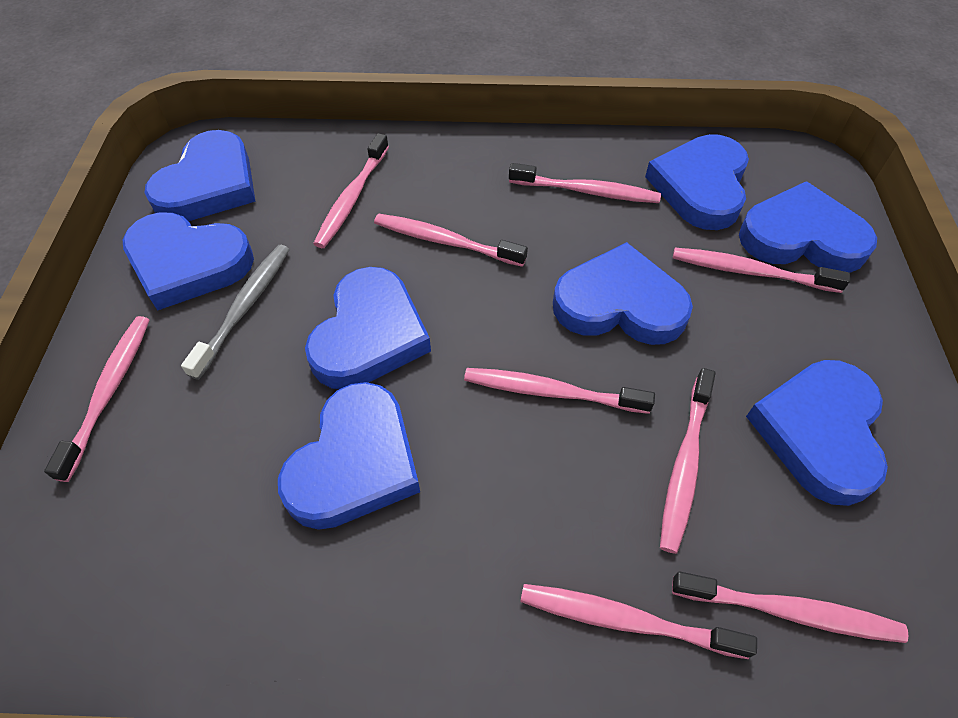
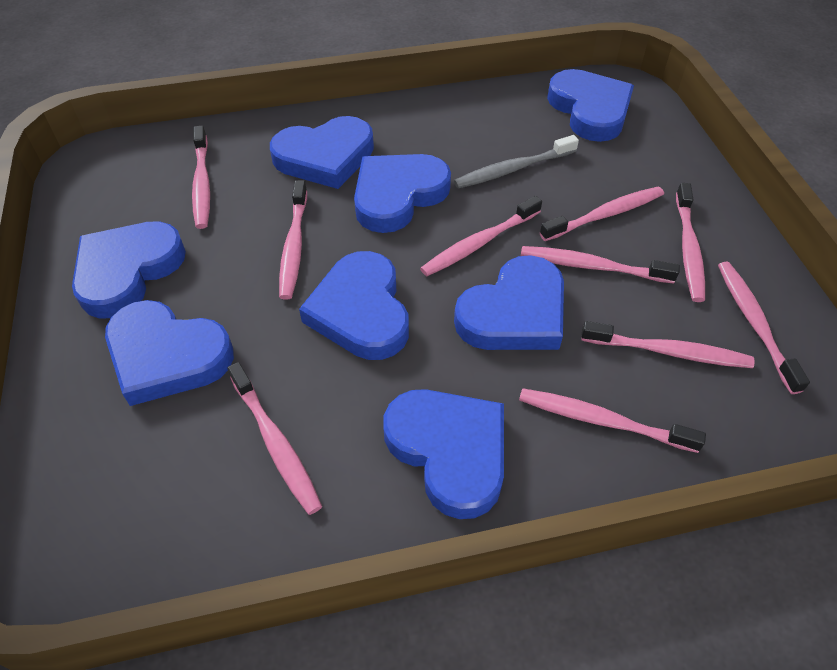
pink toothbrush: 9 -> 10

